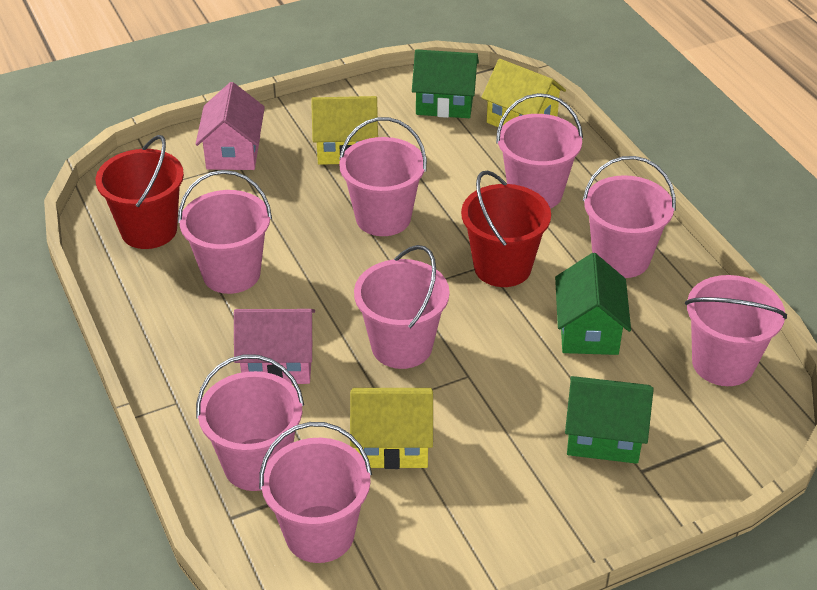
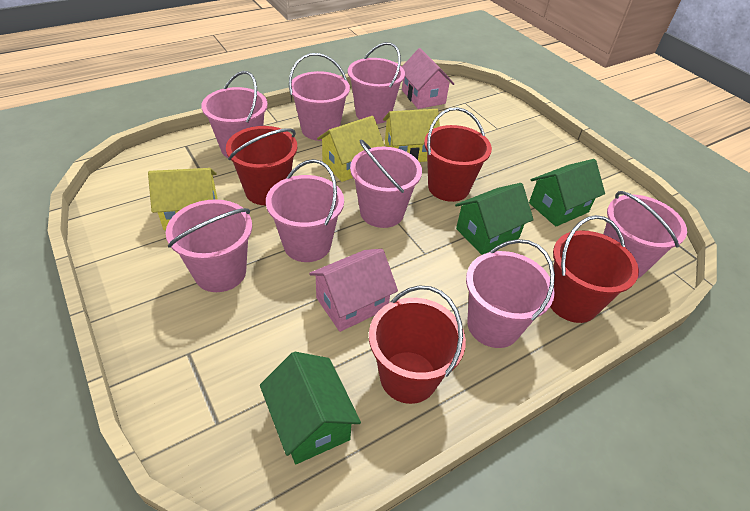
red bucket: 2 -> 4

